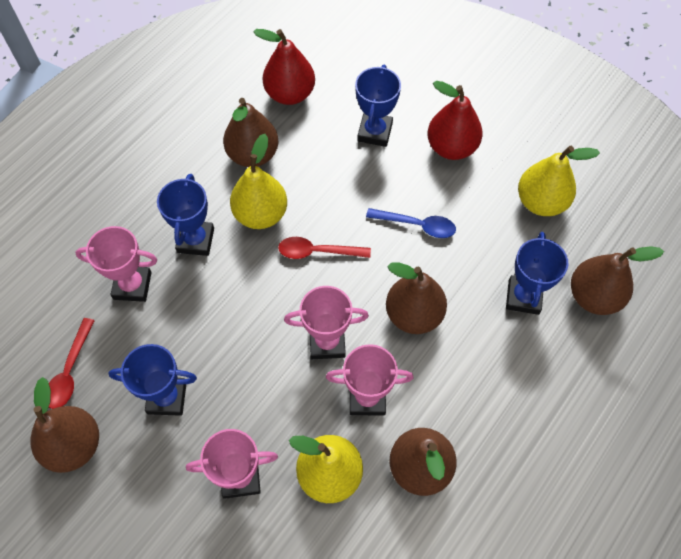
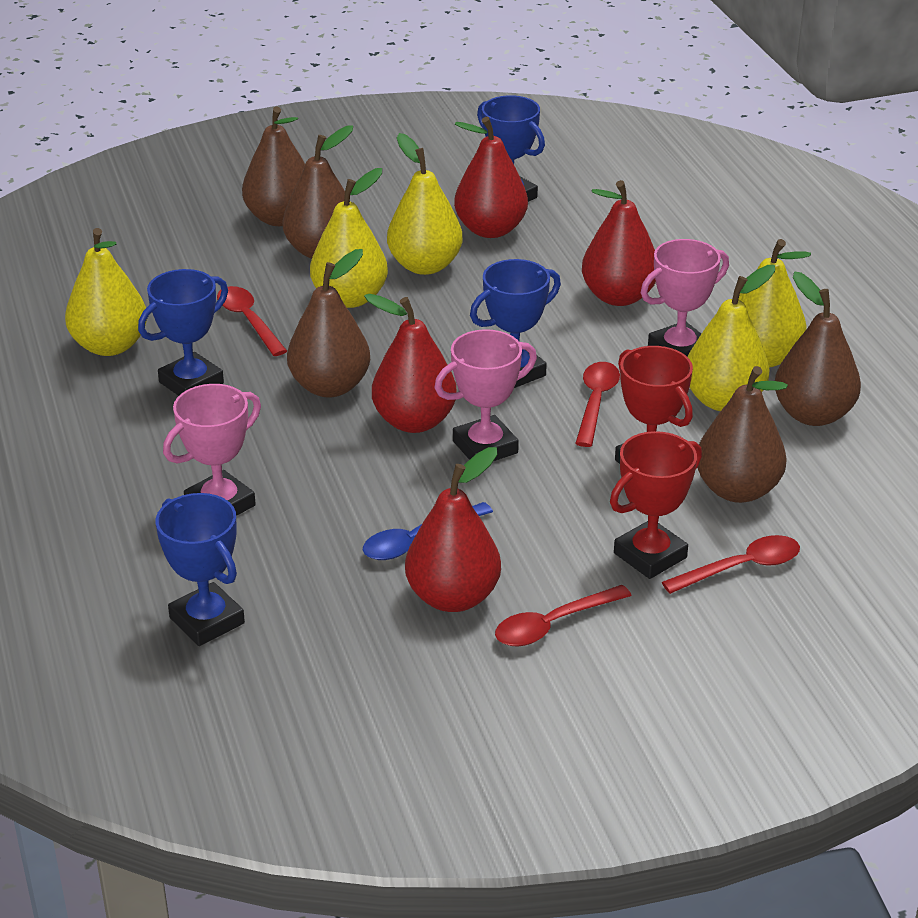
pink trophy: 4 -> 3
red pear: 2 -> 4
red spoon: 2 -> 4
red trophy: 0 -> 2
yellow pear: 3 -> 5

